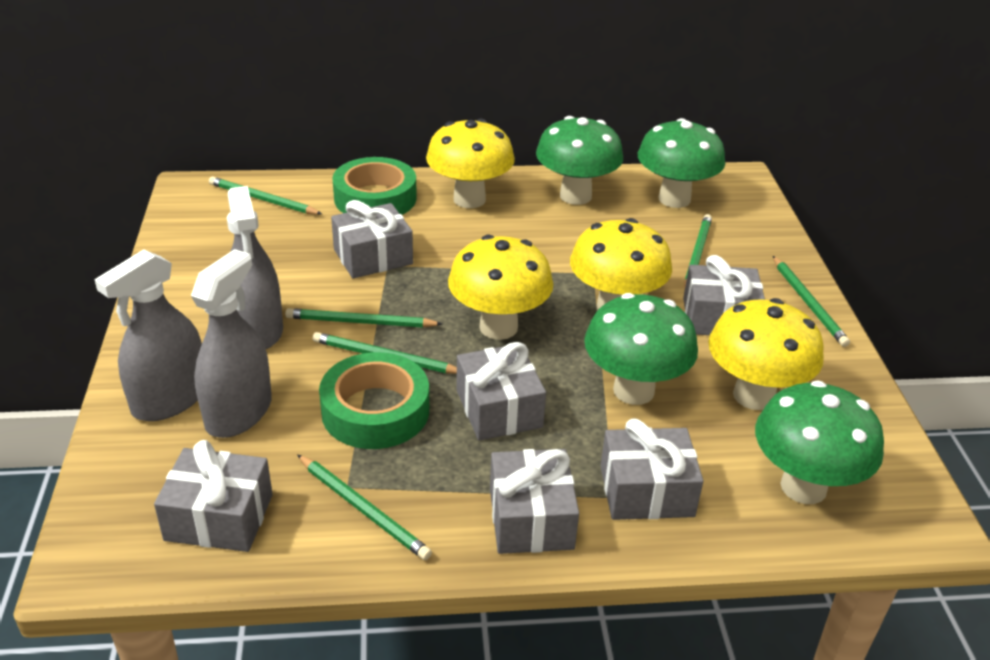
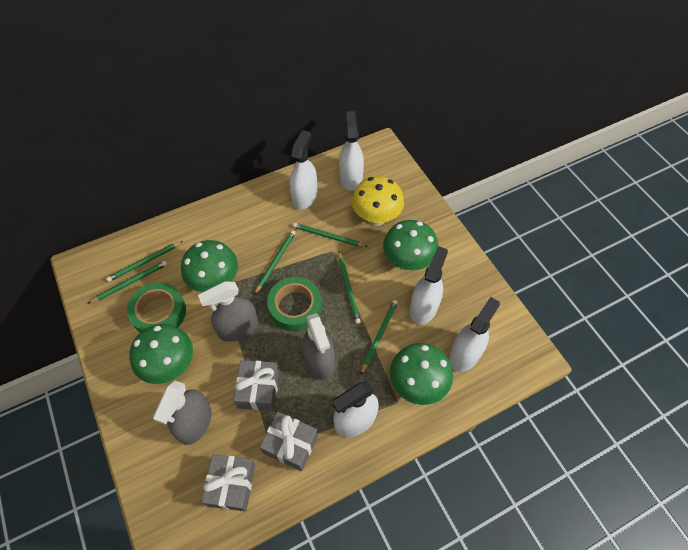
grey gift: 6 -> 3
white spray bottle: 0 -> 5
yellow mushroom: 4 -> 1

